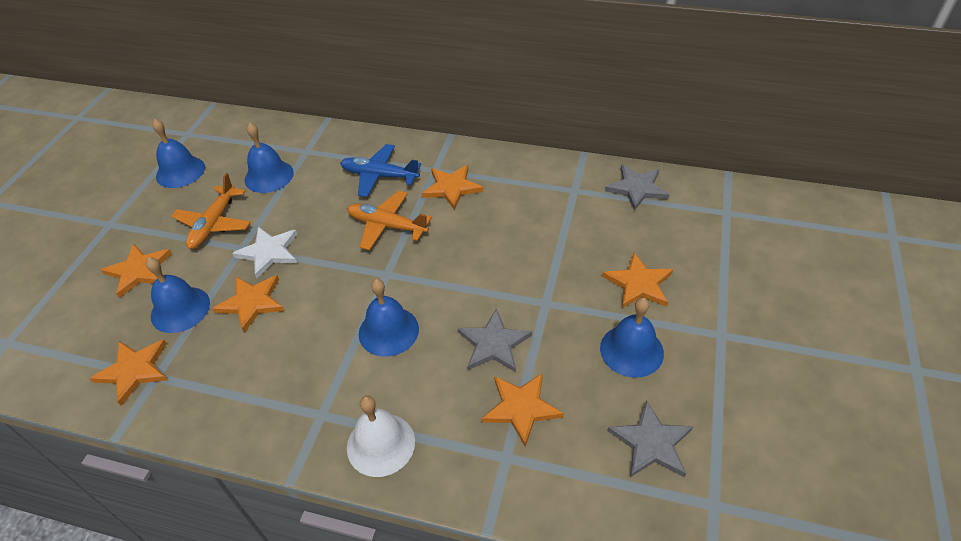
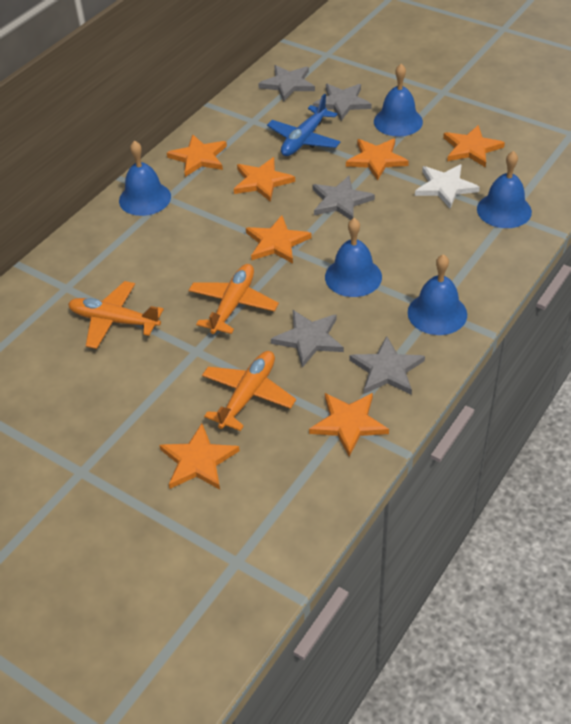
grey star: 3 -> 5
orange plane: 2 -> 3
orange star: 6 -> 7
white bell: 1 -> 0

